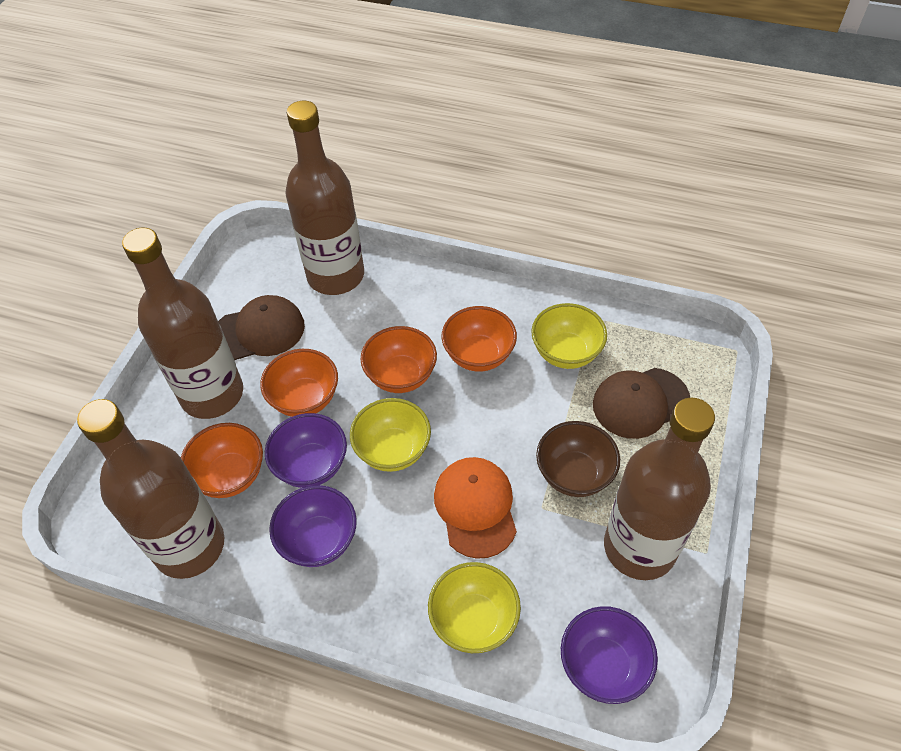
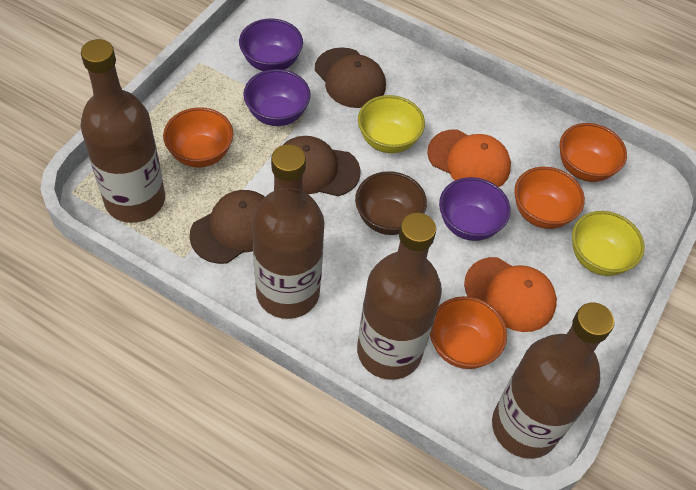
brown cap: 2 -> 3
orange cap: 1 -> 2
yellow bowl: 3 -> 2

